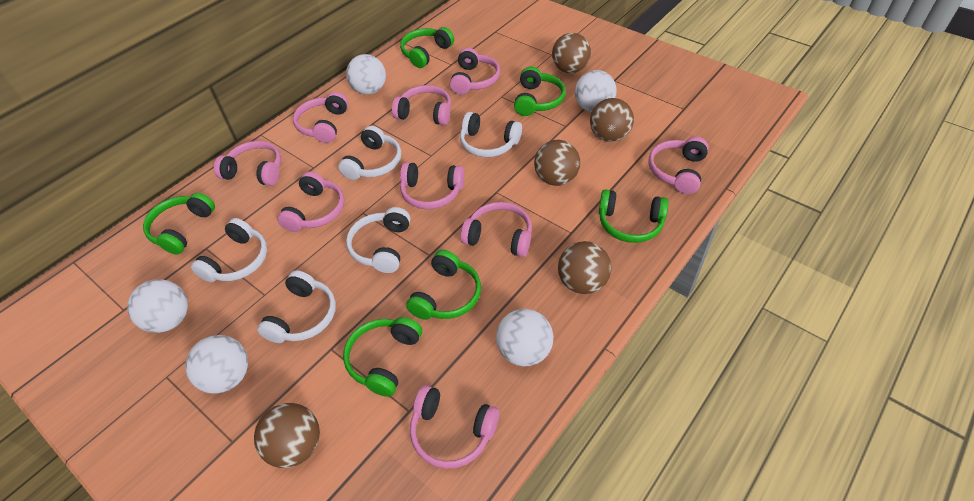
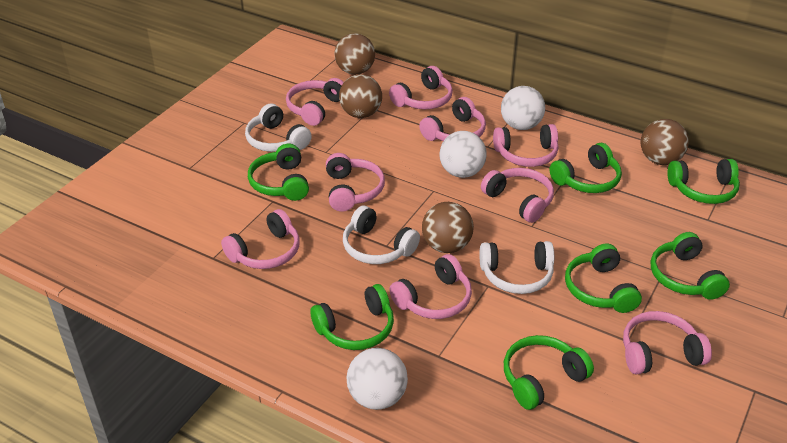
brown ball: 5 -> 4
green headphones: 6 -> 7
white ball: 5 -> 3
white headphones: 5 -> 3

